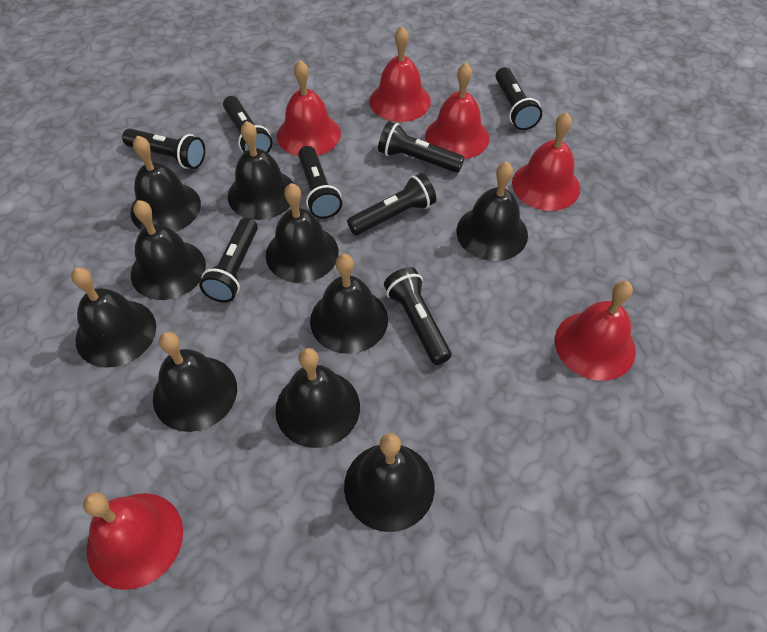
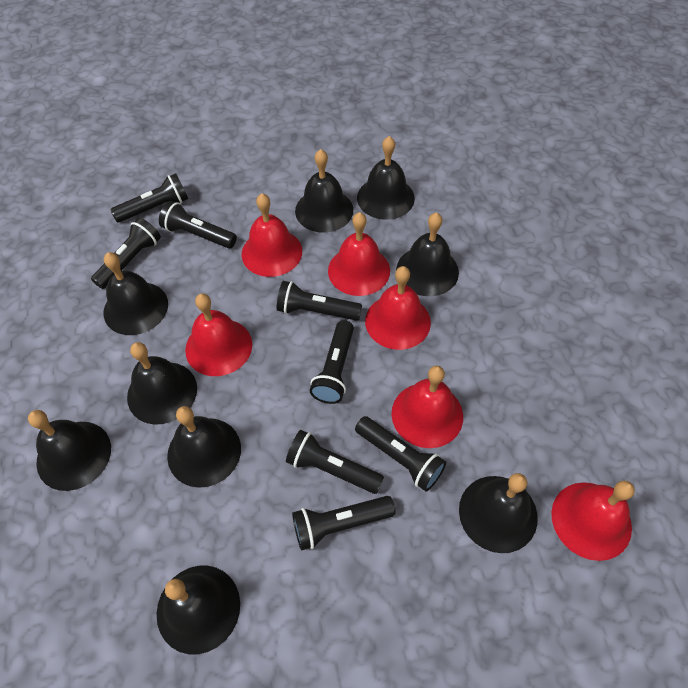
black bell: 10 -> 9

